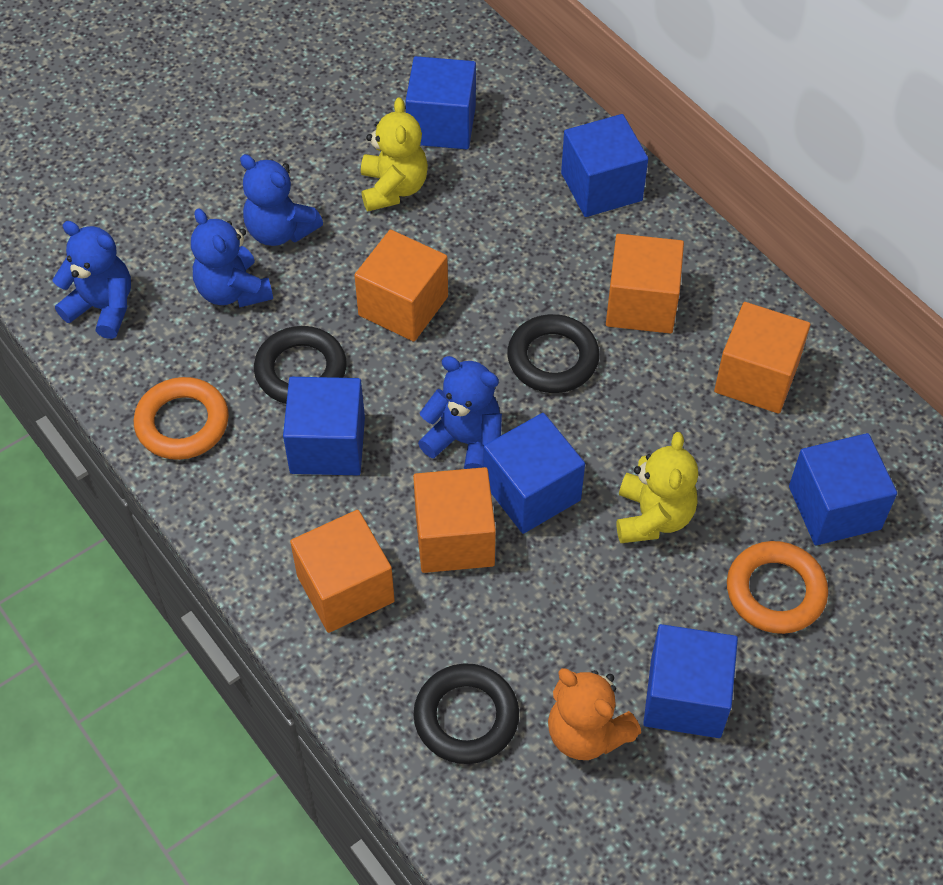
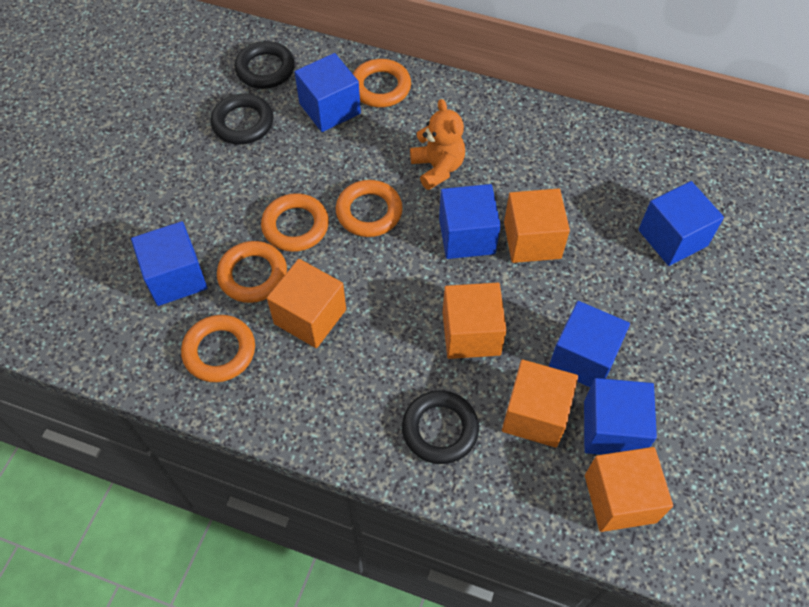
blue teddy bear: 4 -> 0
orange ring: 2 -> 5
yellow teddy bear: 2 -> 0

